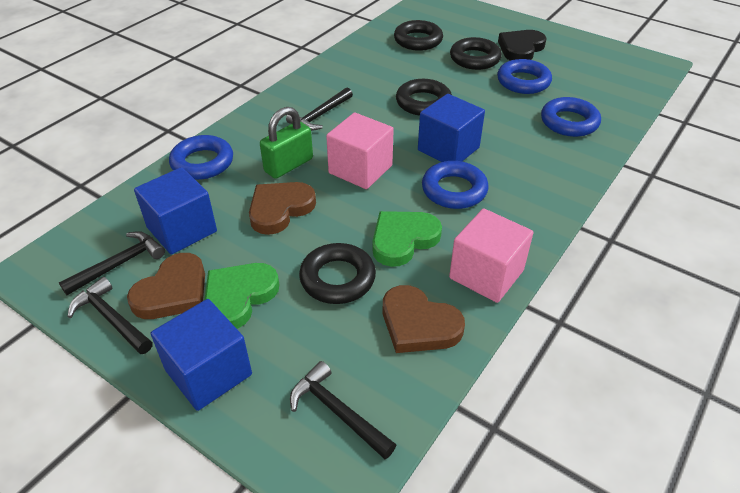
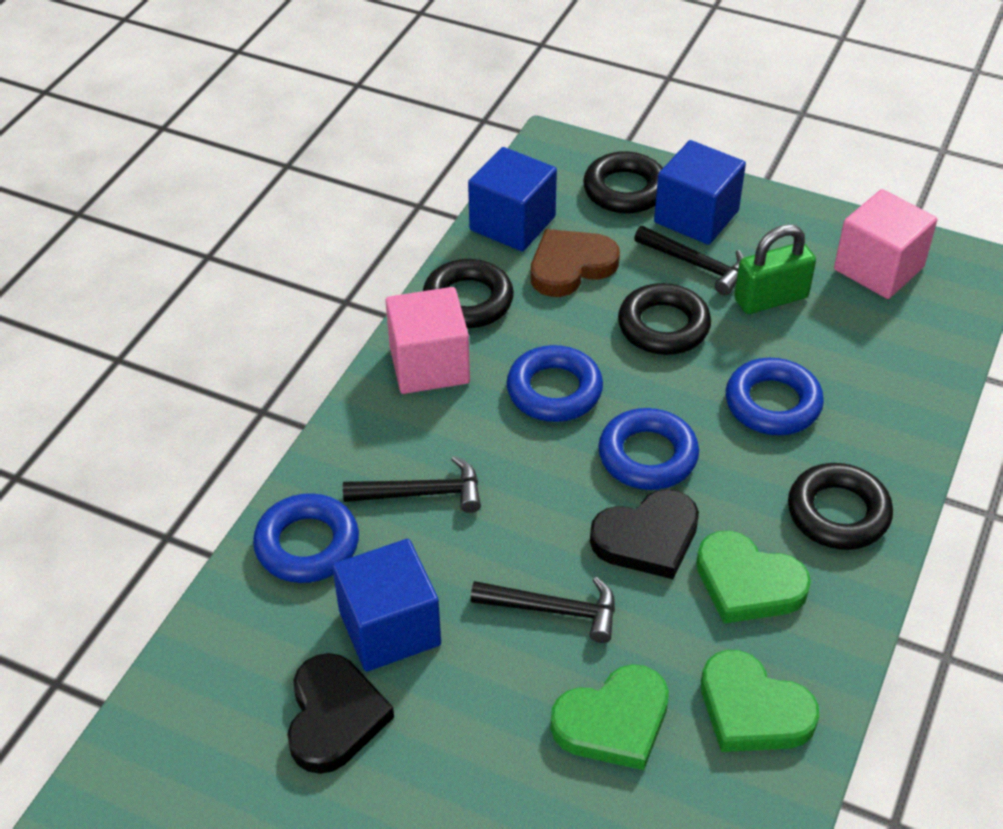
black hammer: 4 -> 3
black heart: 1 -> 2
brown heart: 3 -> 1
green heart: 2 -> 3

